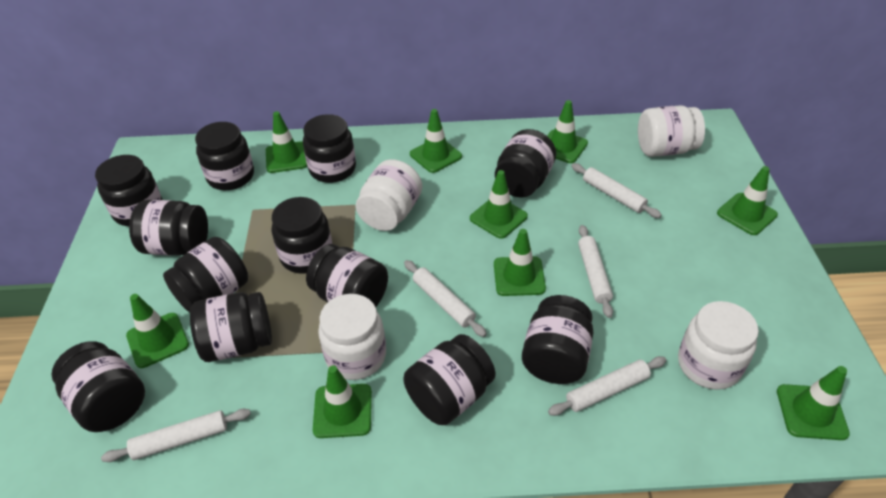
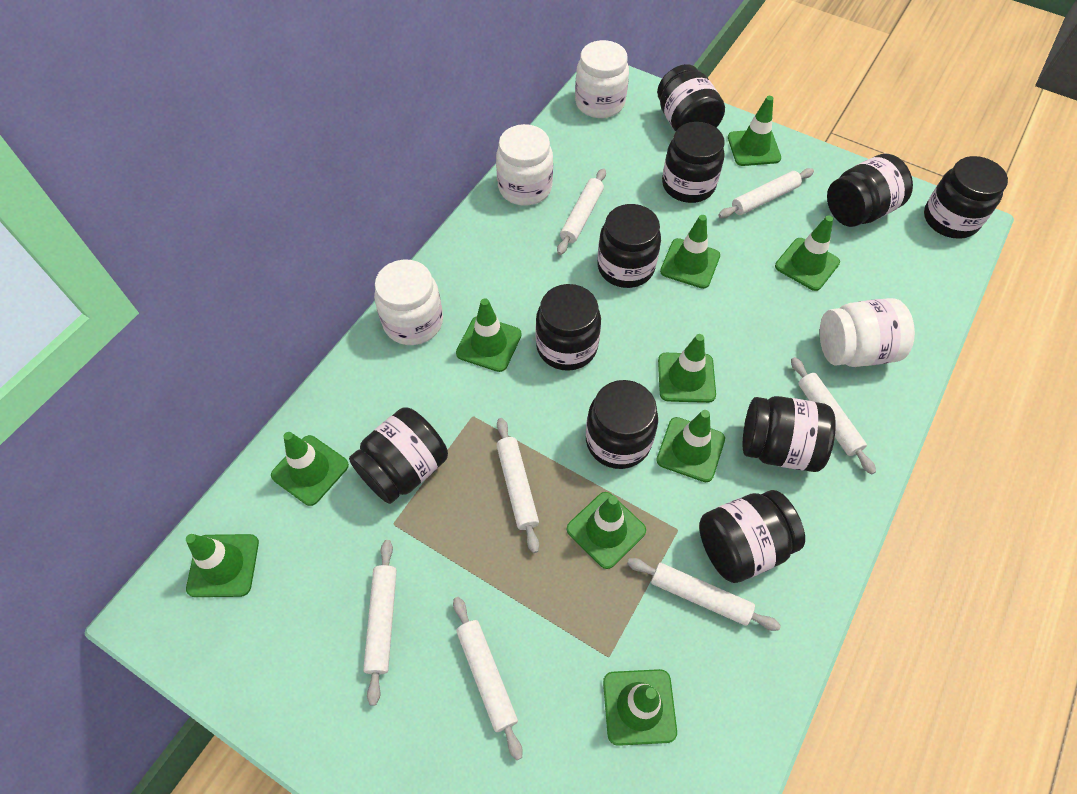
black jar: 12 -> 10
green traffic cone: 9 -> 10
white rolling pin: 5 -> 7

